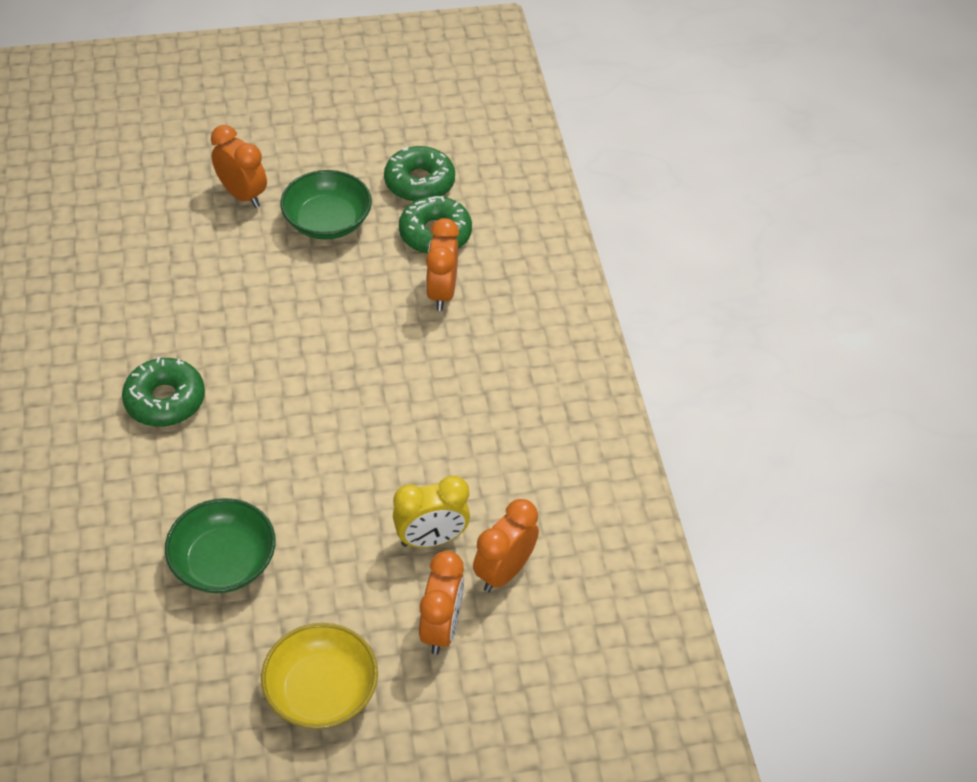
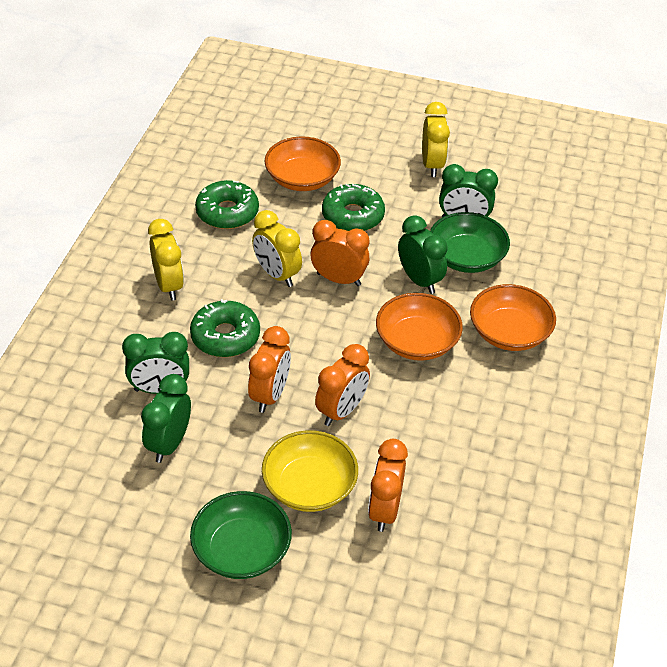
green clock: 0 -> 4
orange bowl: 0 -> 3
yellow clock: 1 -> 3

